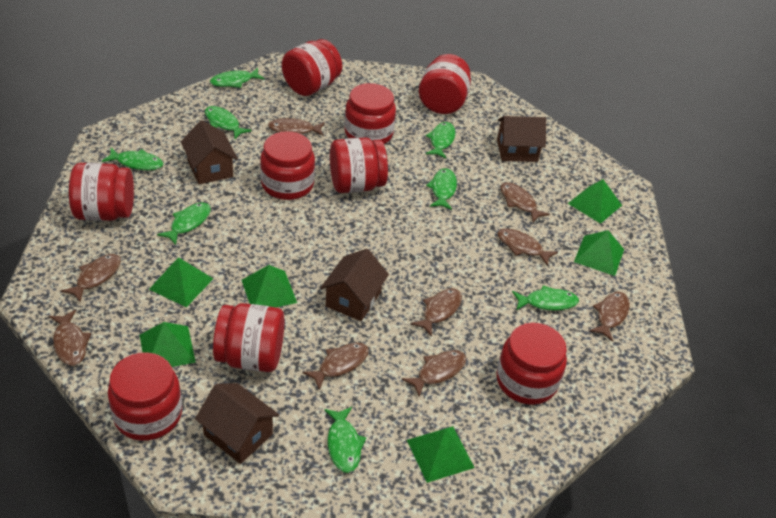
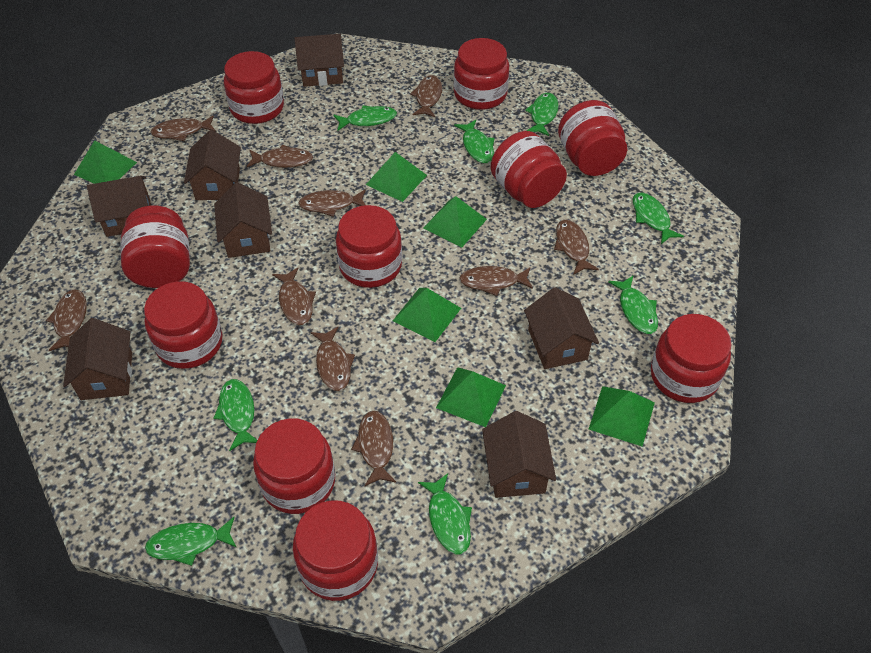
brown fish: 9 -> 10
brown house: 4 -> 7
red jar: 9 -> 10

